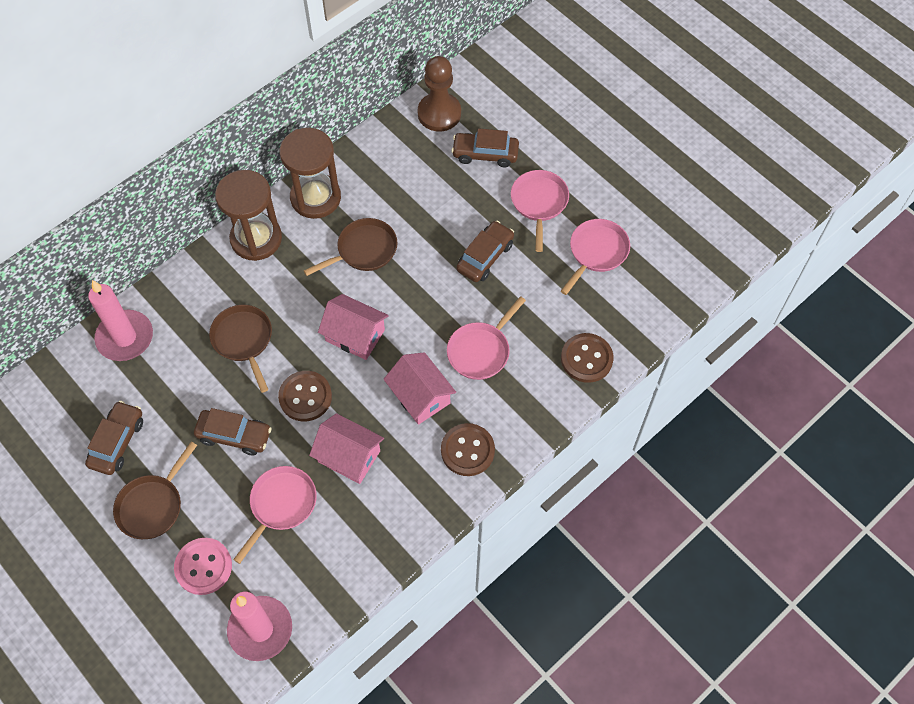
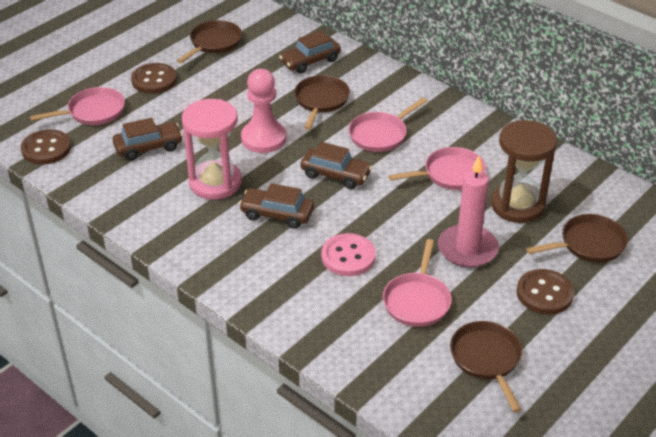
brown hourglass: 2 -> 1
brown pan: 3 -> 4
brown pawn: 1 -> 0
pink candle: 2 -> 1
pink hourglass: 0 -> 1
pink house: 3 -> 0
pink pawn: 0 -> 1

